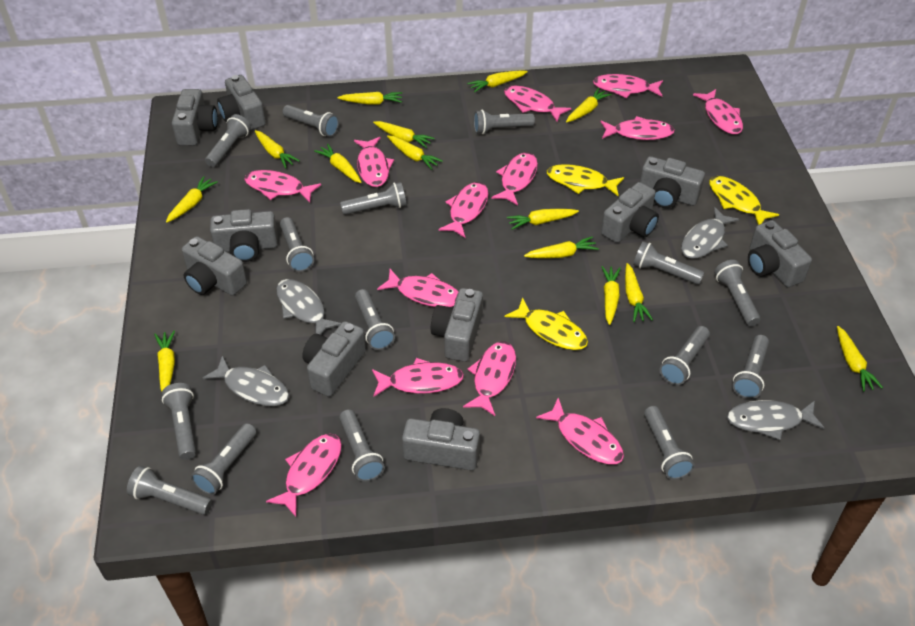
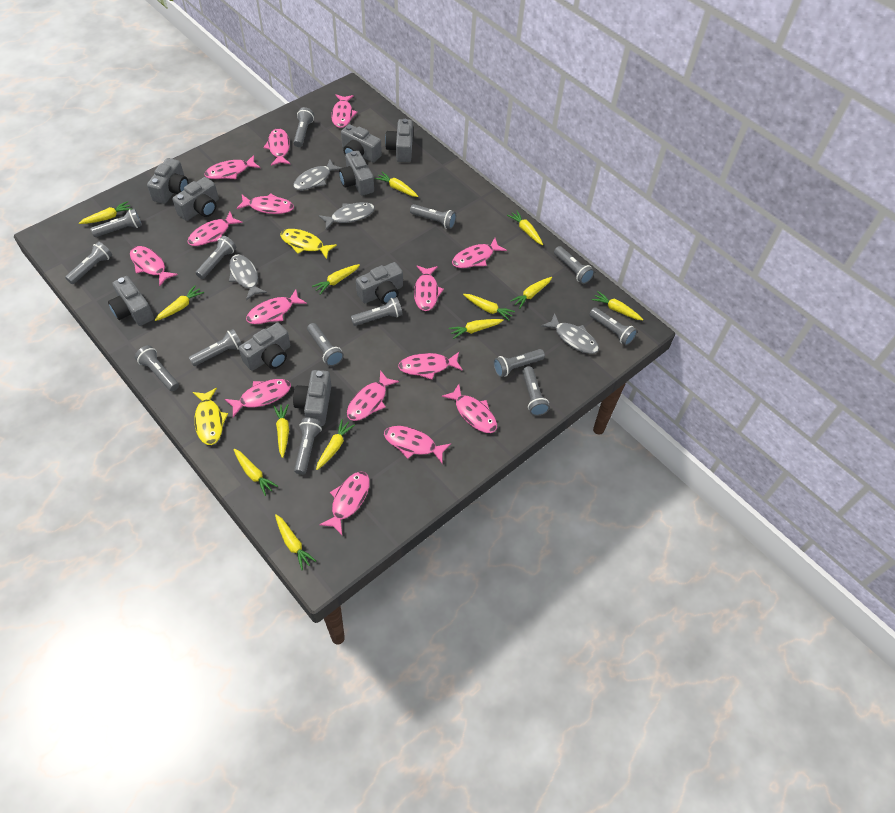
grey camera: 10 -> 9
grey flashlight: 15 -> 14
pink fish: 13 -> 15
yellow carrot: 14 -> 13
yellow fish: 3 -> 2

